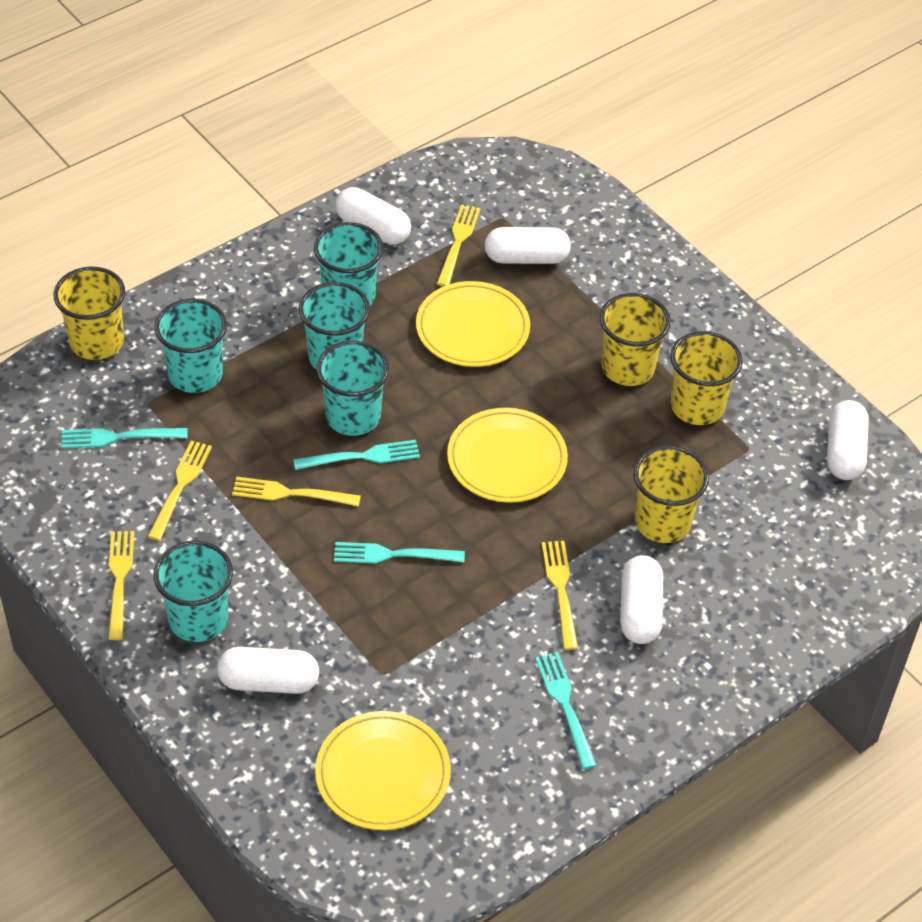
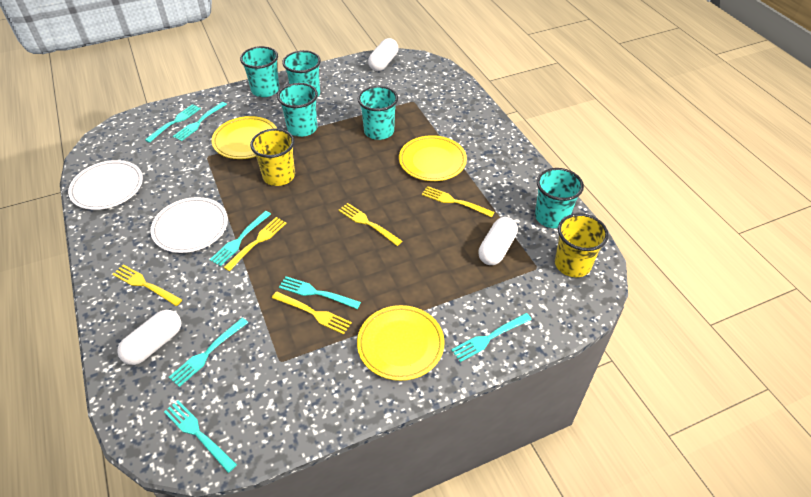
turquoise fork: 4 -> 7
white capsule: 5 -> 3
white plate: 0 -> 2
yellow cup: 4 -> 2

